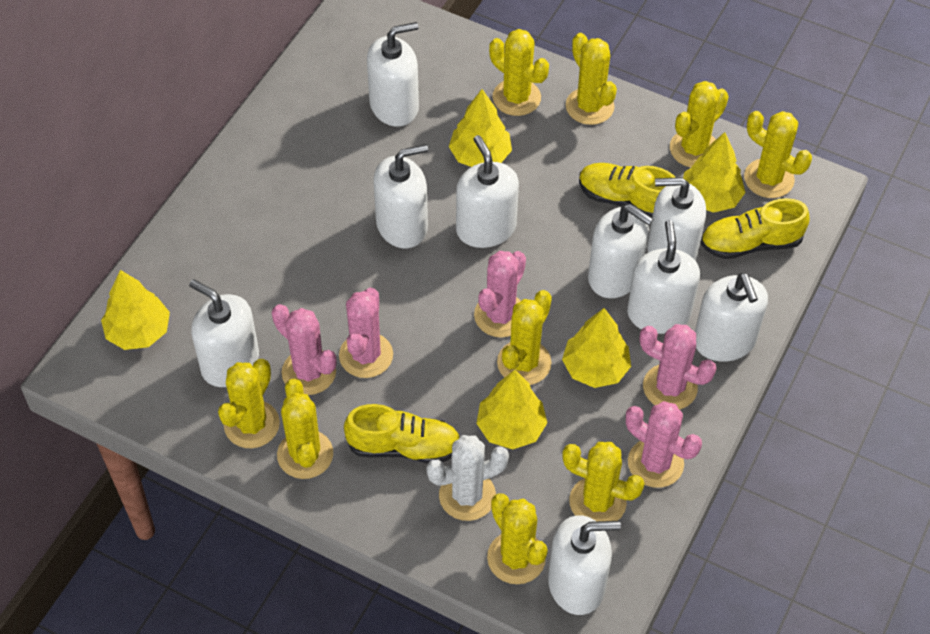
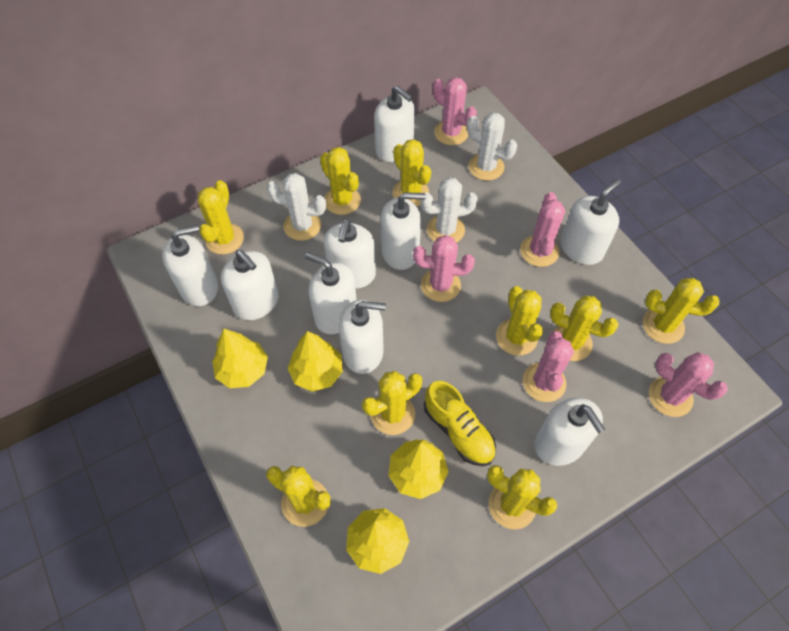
white cactus: 1 -> 3
yellow shoe: 3 -> 1
yellow tree: 5 -> 4

